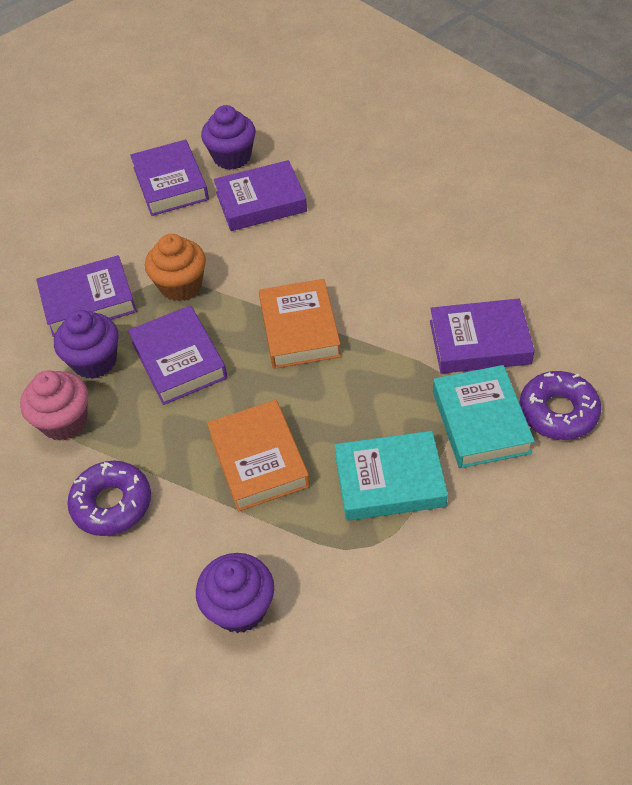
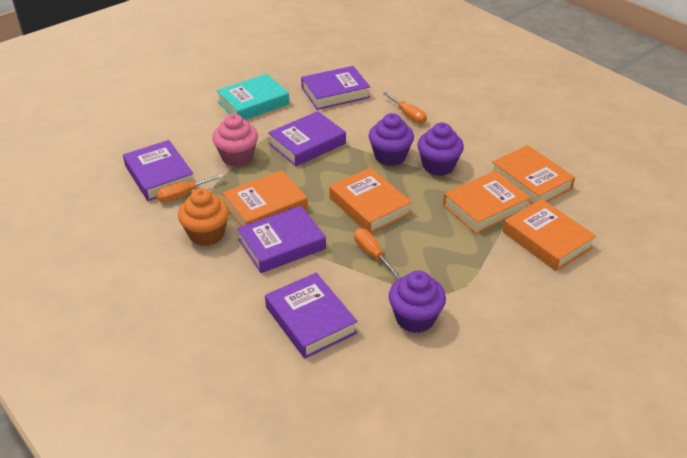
orange book: 2 -> 5
orange screwdriver: 0 -> 3
purple donut: 2 -> 0
turquoise book: 2 -> 1

